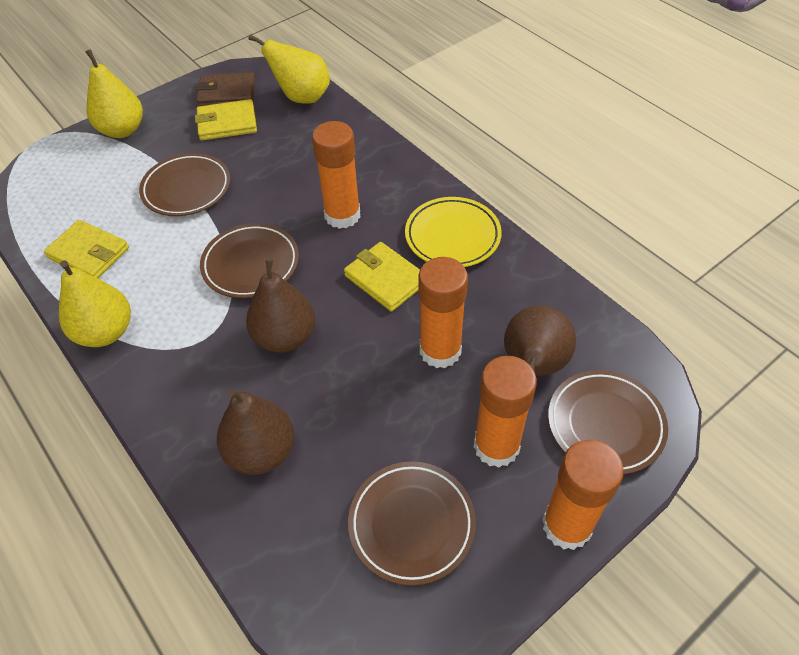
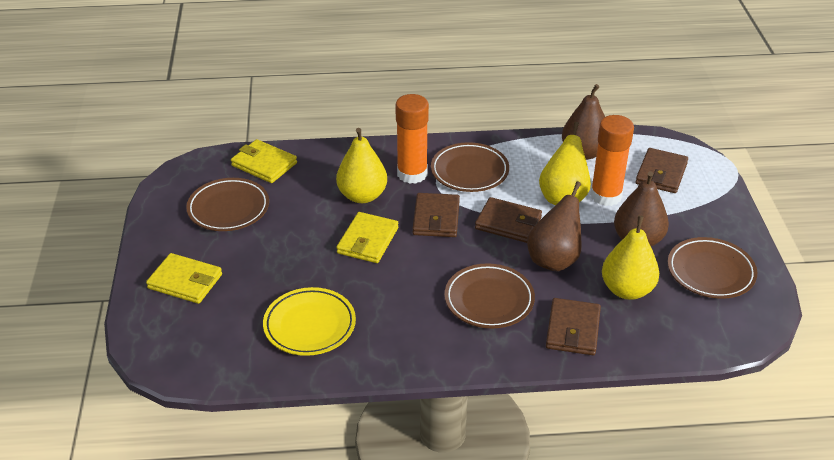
brown wallet: 1 -> 4
orange glue stick: 4 -> 2

